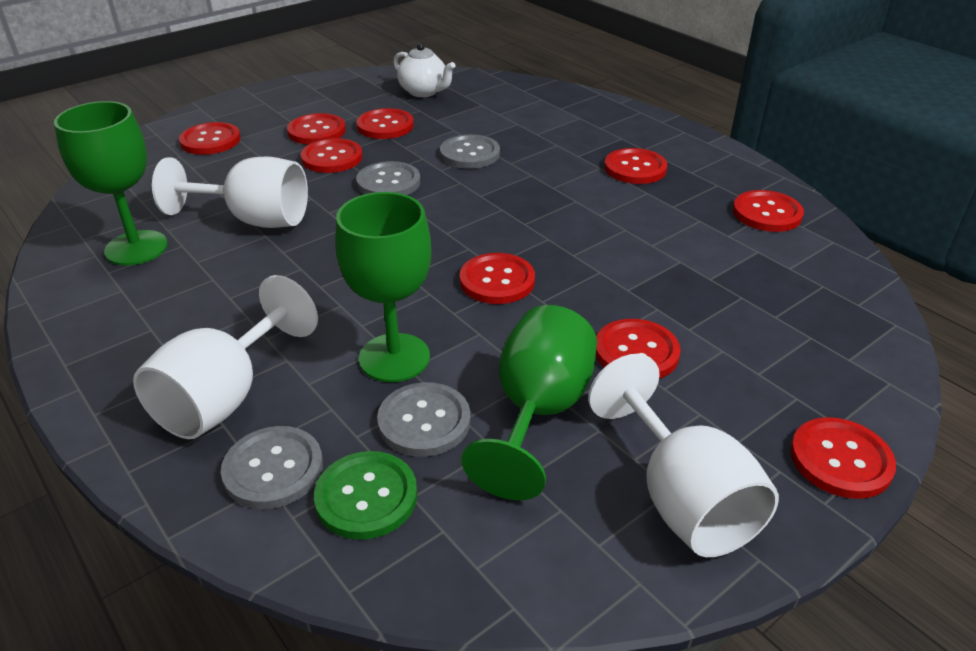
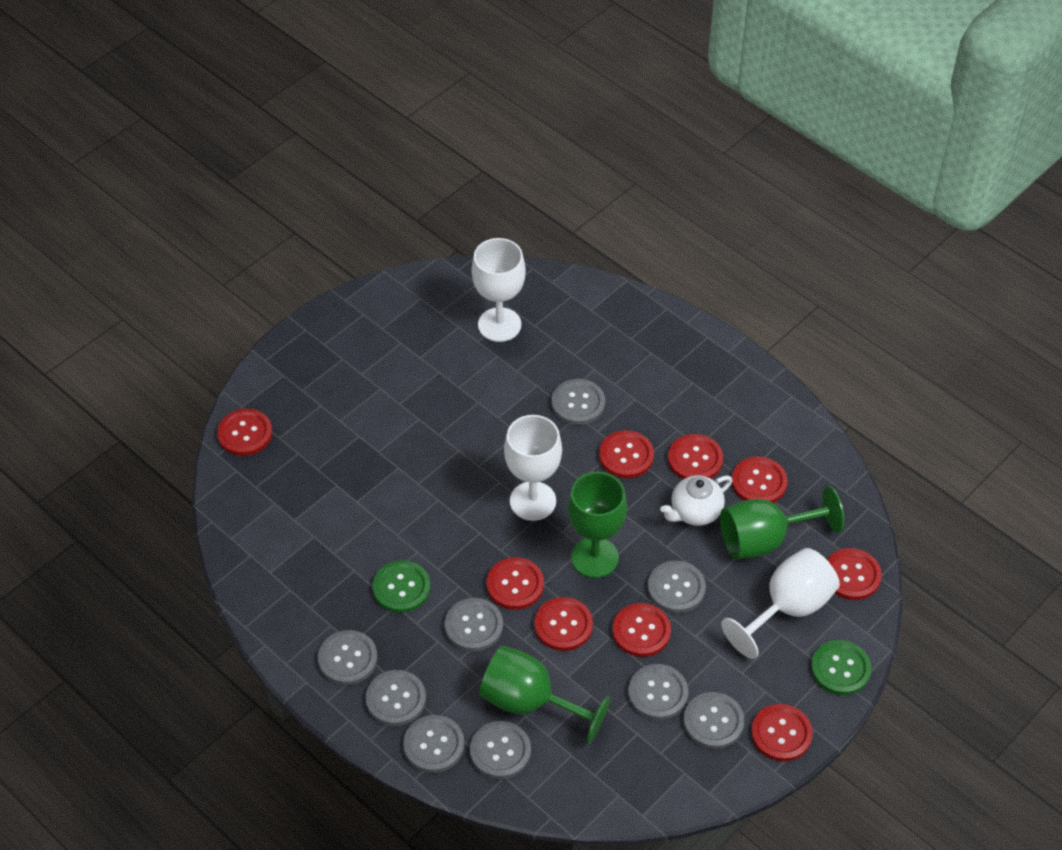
green button: 1 -> 2
grey button: 4 -> 9

